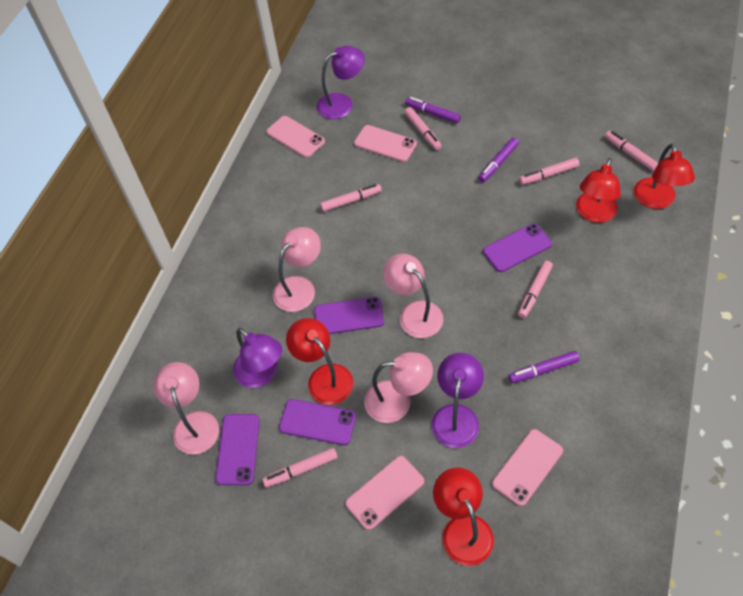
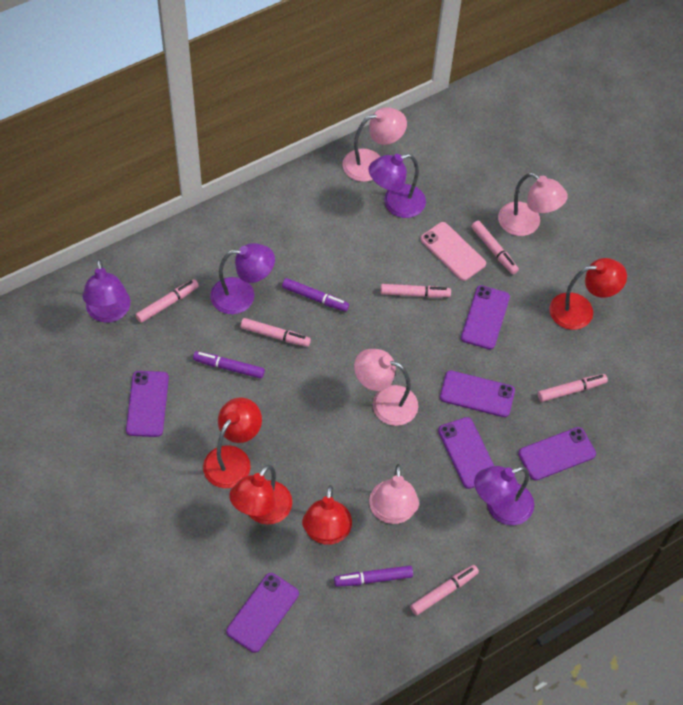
pink phone: 4 -> 1
purple lamp: 3 -> 4
purple phone: 4 -> 6

